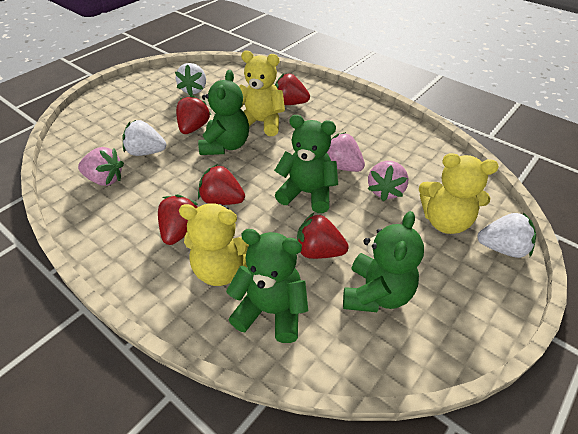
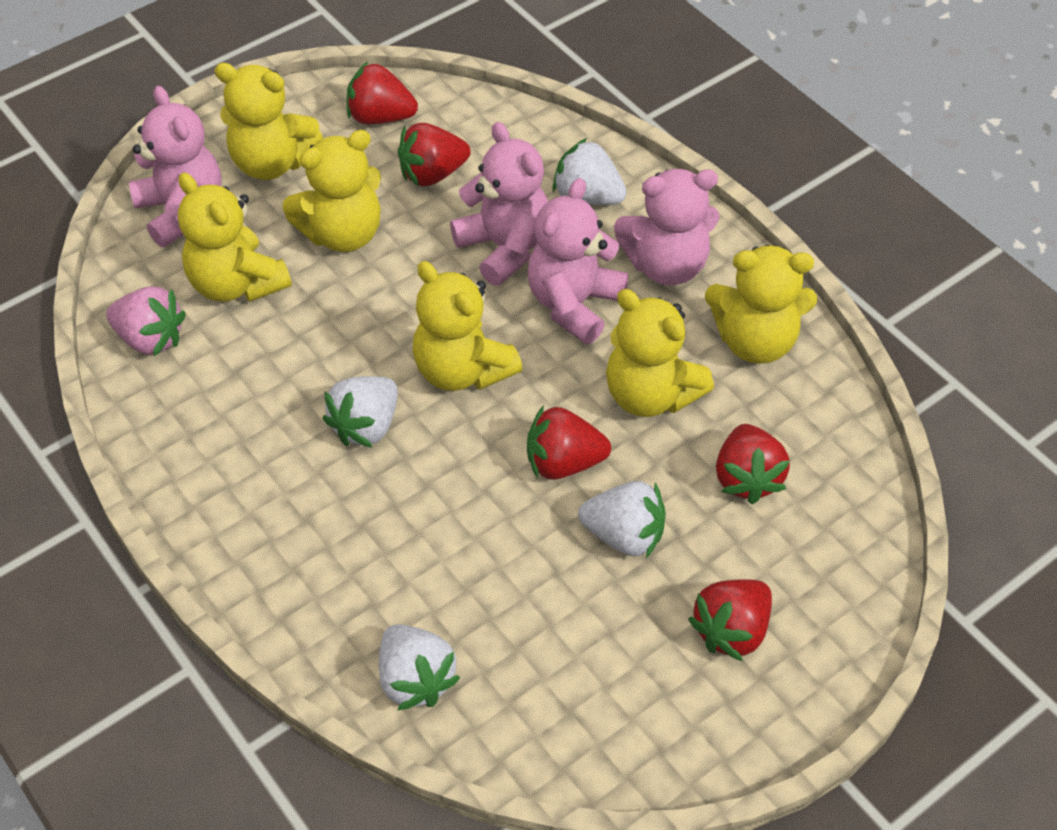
green teddy bear: 4 -> 0
pink strawberry: 3 -> 1
pink teddy bear: 0 -> 4
white strawberry: 3 -> 4
yellow teddy bear: 3 -> 6

